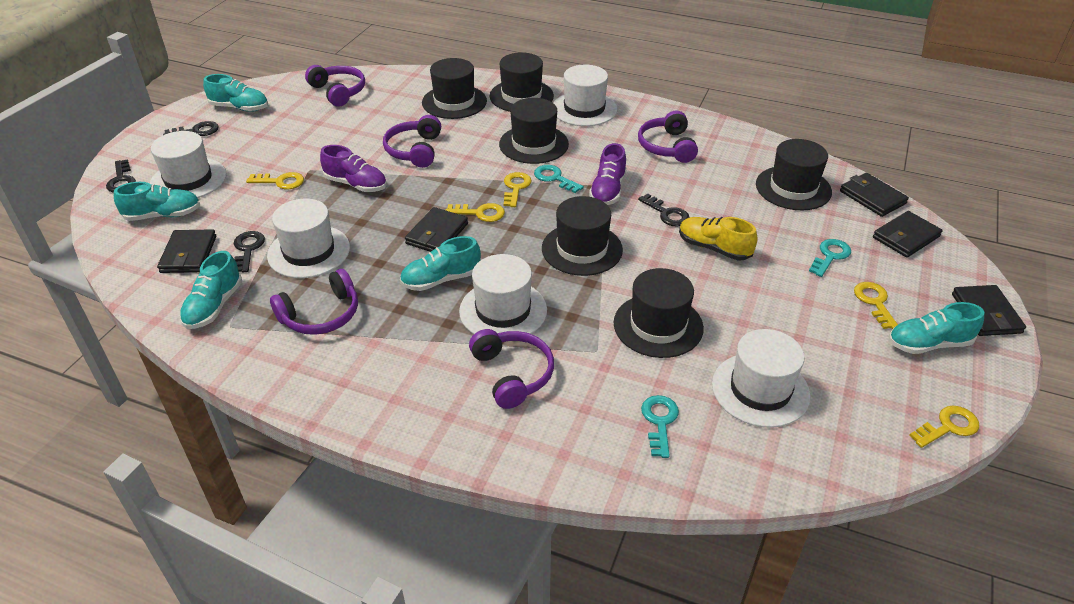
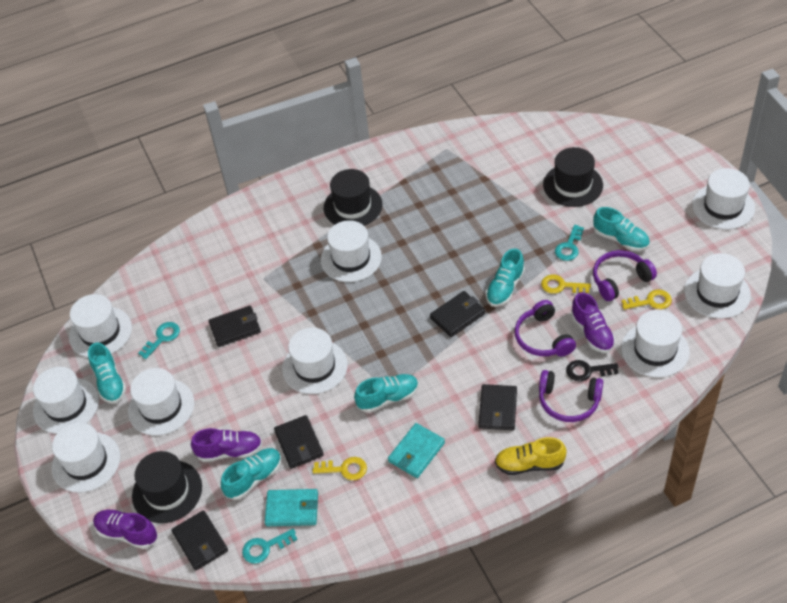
black hat: 6 -> 3
black key: 4 -> 1
purple headphones: 5 -> 3
purple shoe: 2 -> 3
turquoise wallet: 0 -> 2
white hat: 5 -> 9
yellow key: 5 -> 3

